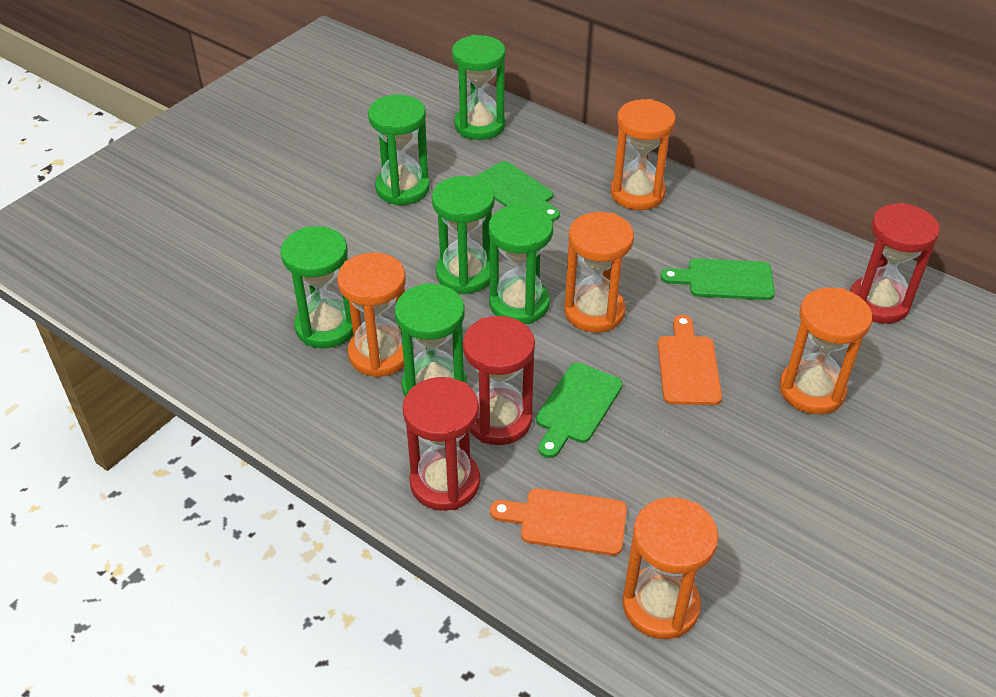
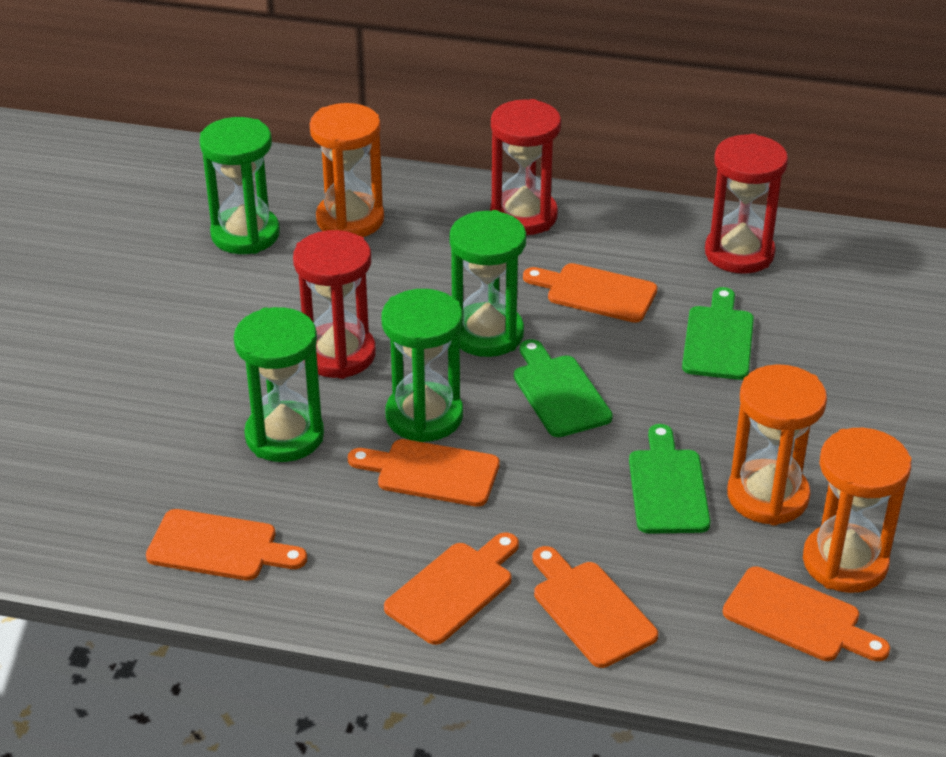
green hourglass: 6 -> 4
orange cutting board: 2 -> 6
orange hourglass: 5 -> 3

